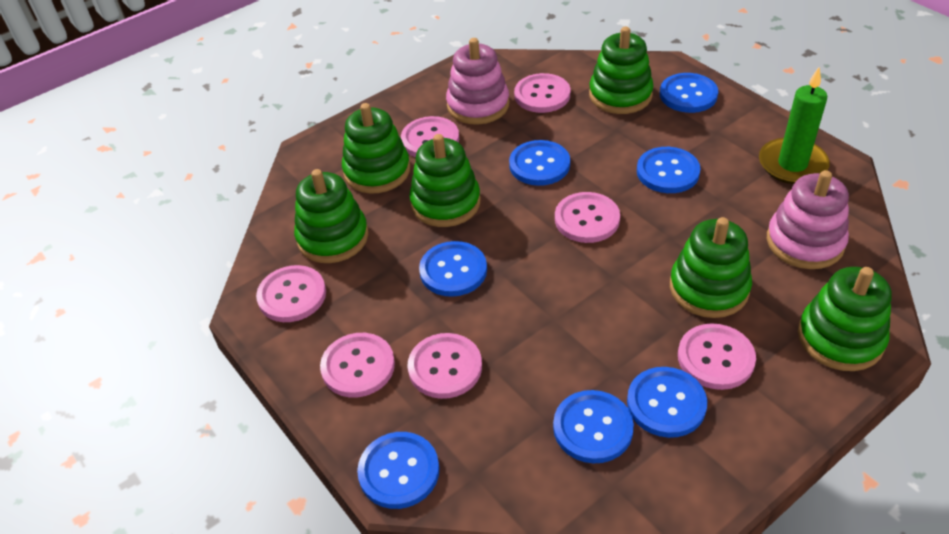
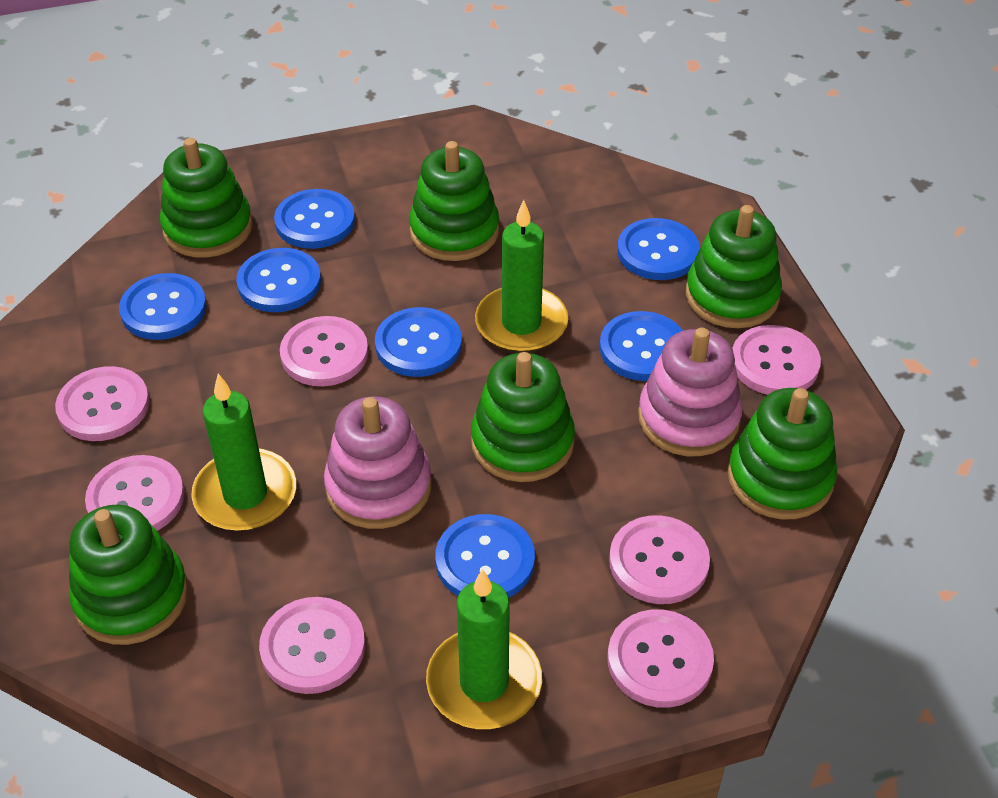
green candle: 1 -> 3

